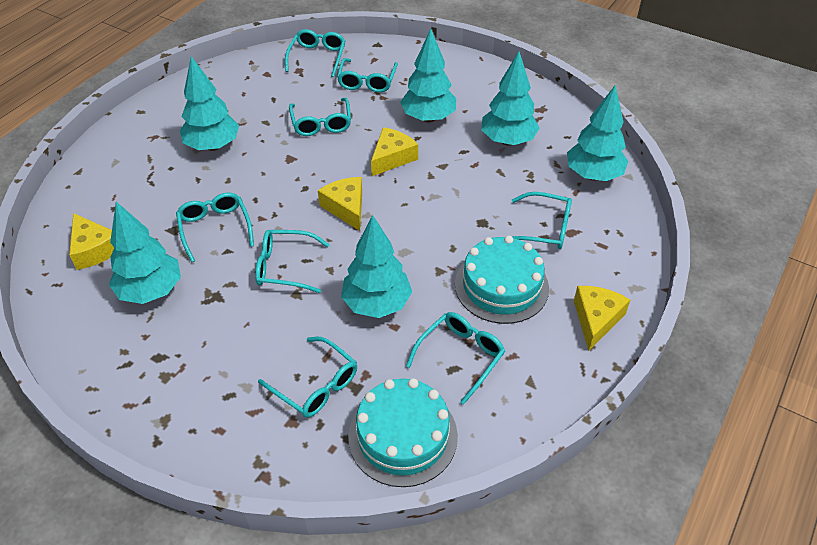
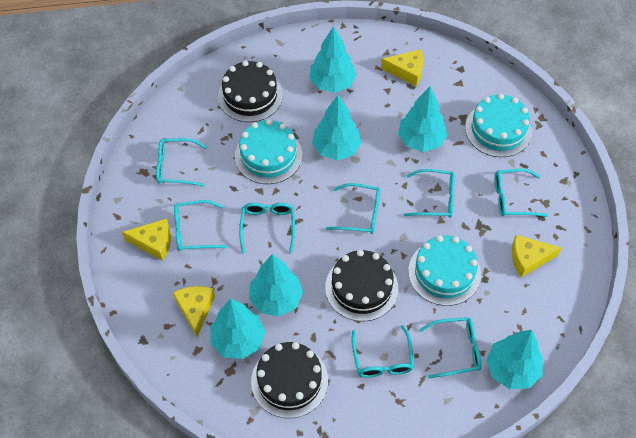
black cake: 0 -> 3
turquoise cake: 2 -> 3

